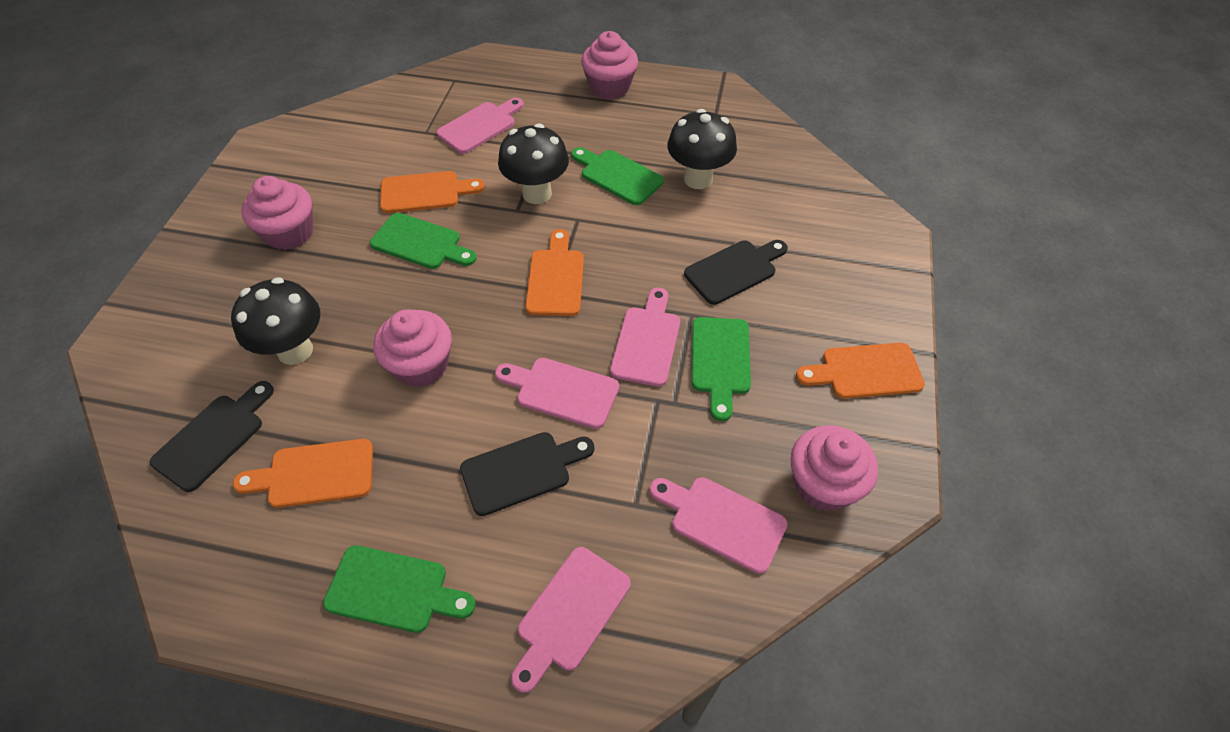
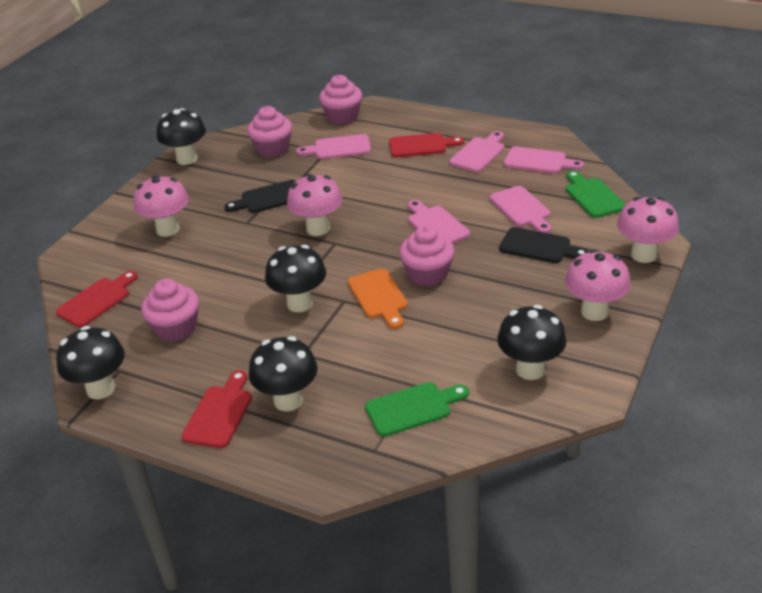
black cutting board: 3 -> 2
black mushroom: 3 -> 5
green cutting board: 4 -> 2
orange cutting board: 4 -> 1
pink mushroom: 0 -> 4
red cutting board: 0 -> 3

